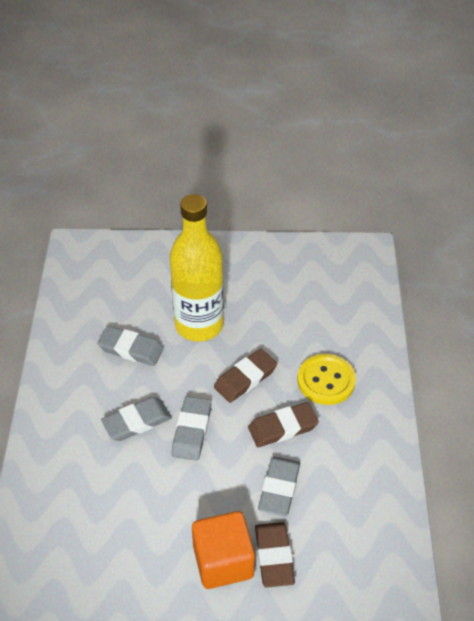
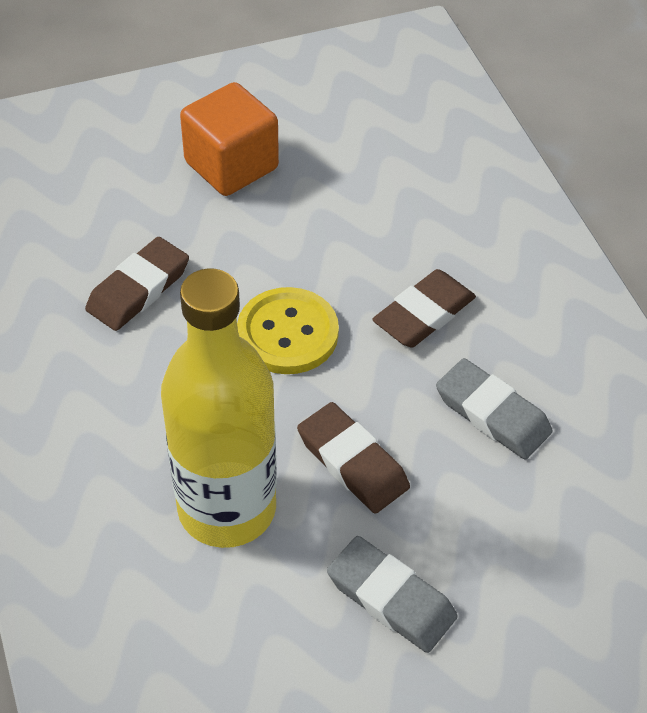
grey eraser: 4 -> 2

